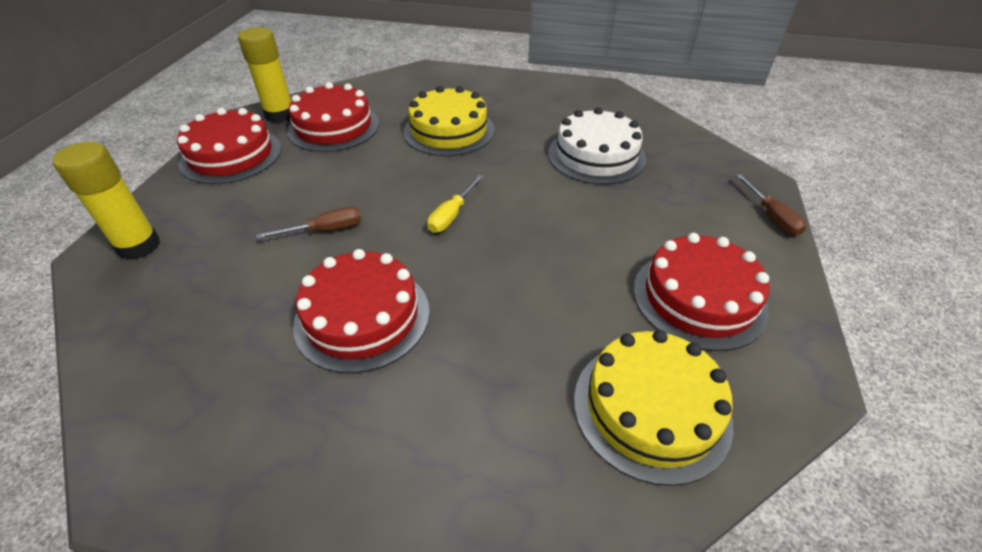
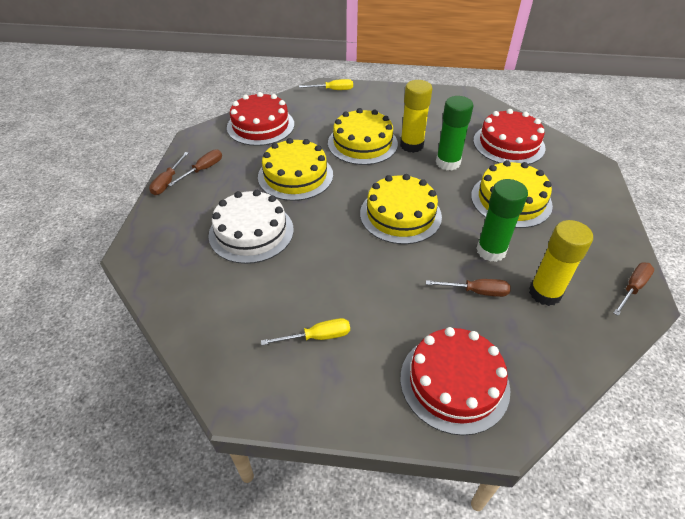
brown screwdriver: 2 -> 4
green glue stick: 0 -> 2
red cake: 4 -> 3
yellow cake: 2 -> 4
yellow screwdriver: 1 -> 2

